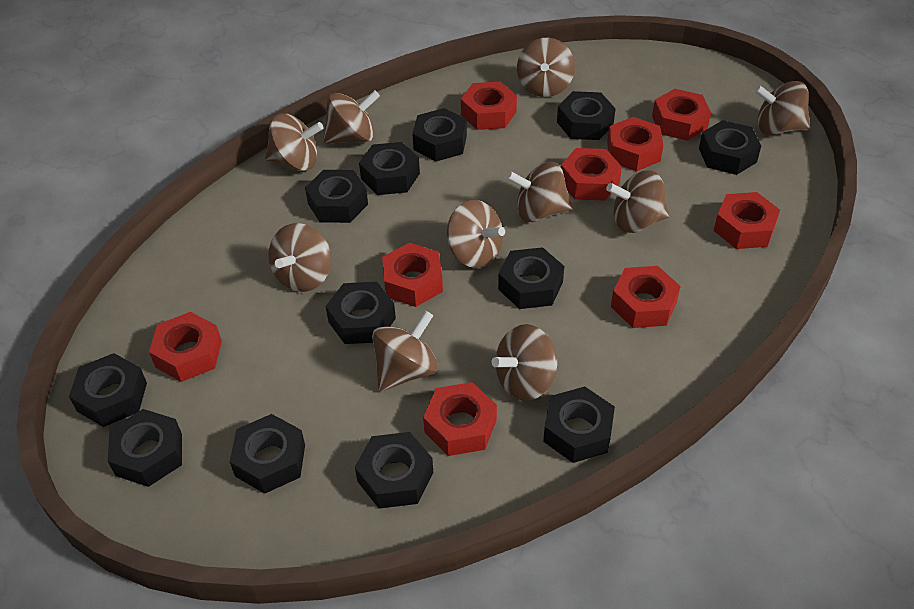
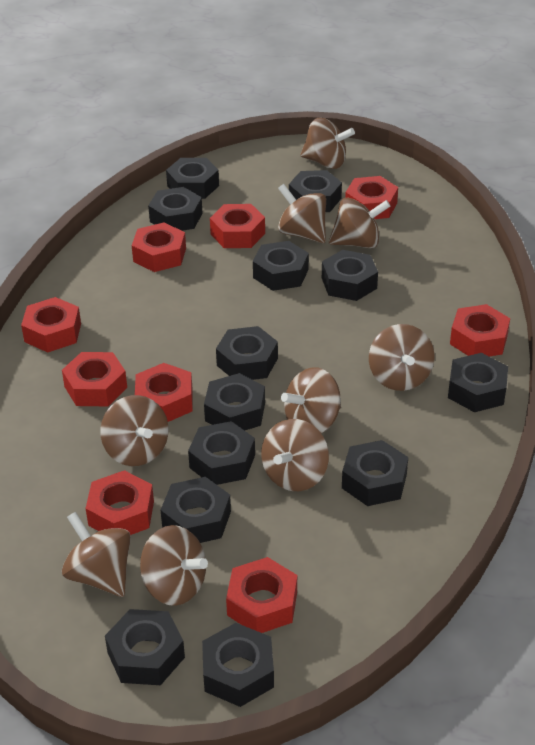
black nut: 12 -> 13
brown spinning top: 10 -> 9

